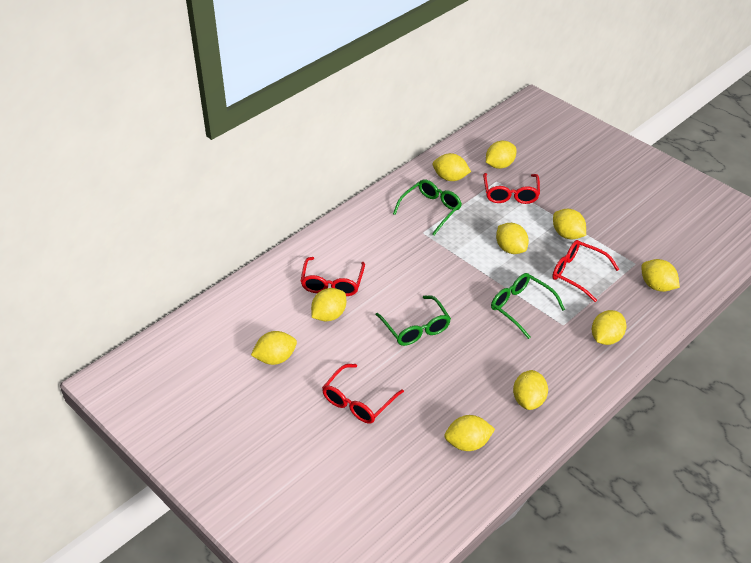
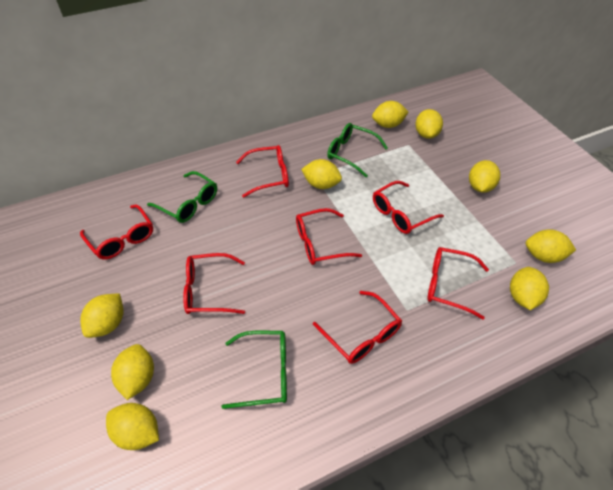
red glasses: 4 -> 7
yellow lemon: 10 -> 9

